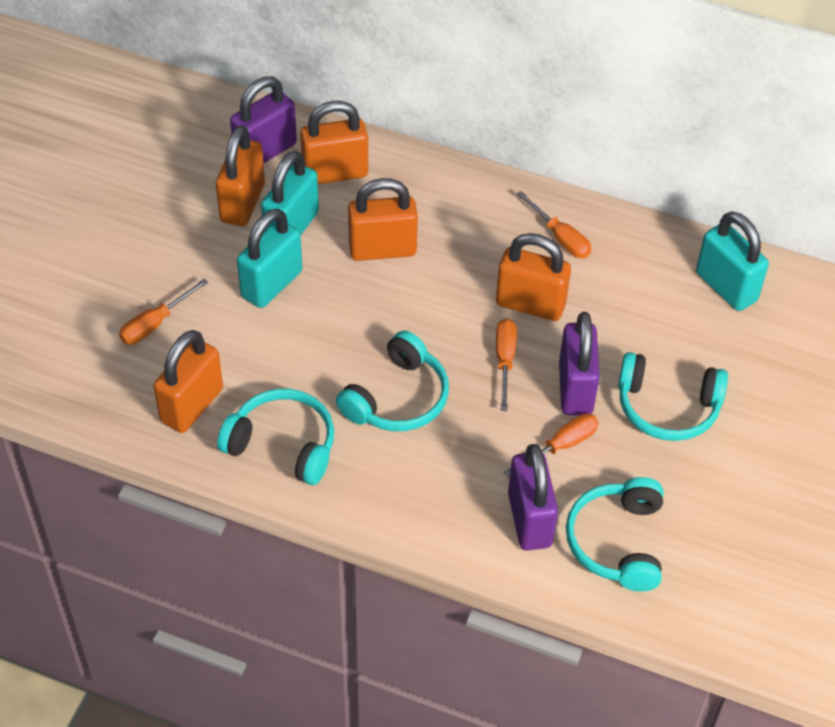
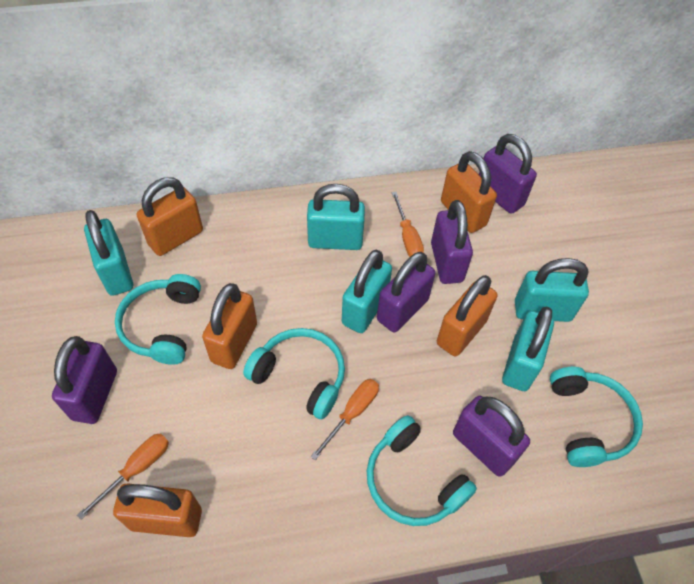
orange screwdriver: 4 -> 3
purple padlock: 3 -> 5
turquoise padlock: 3 -> 5

